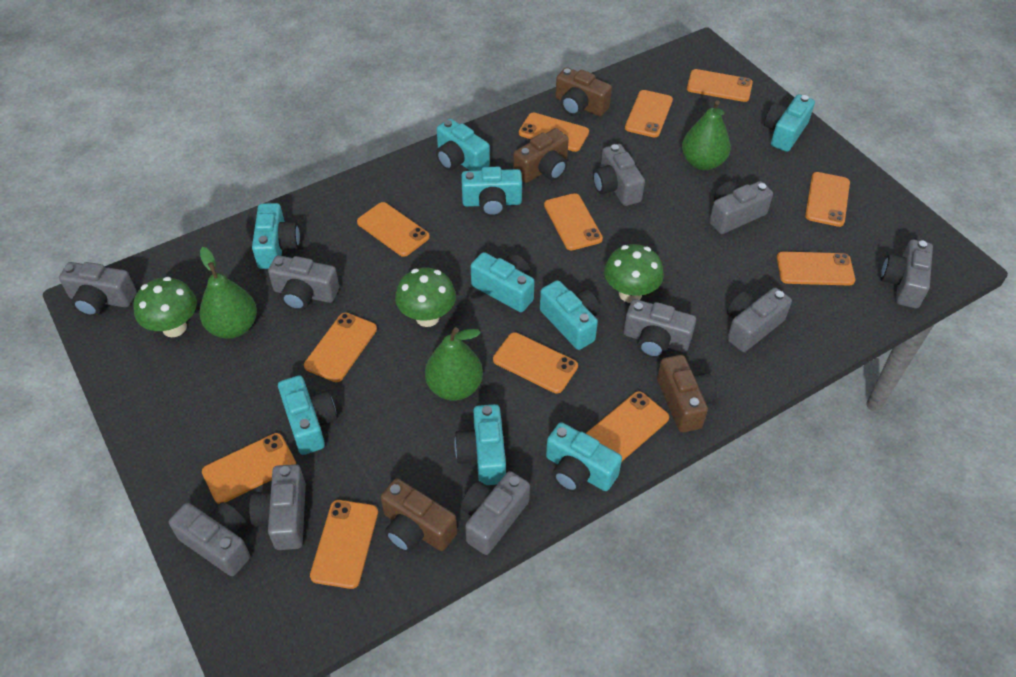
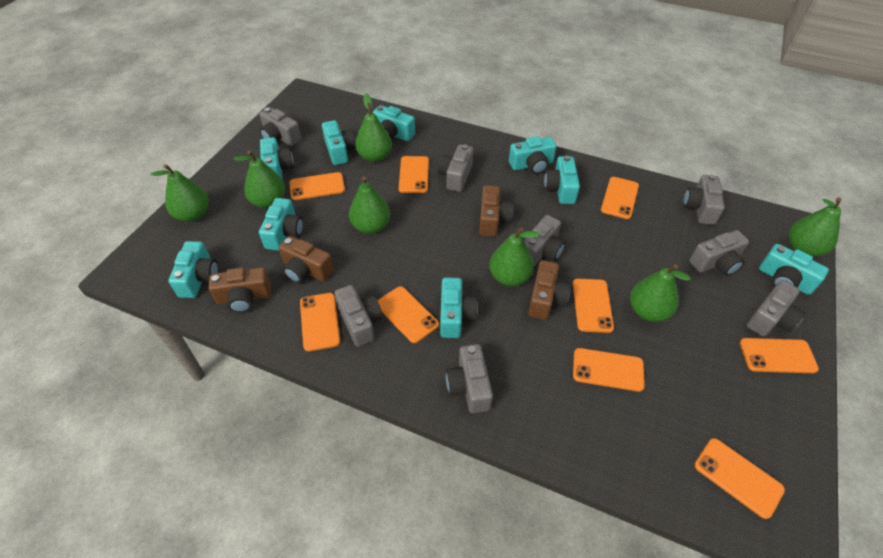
green mushroom: 3 -> 0
green pear: 3 -> 7
grey camera: 10 -> 8
orange phone: 12 -> 9

